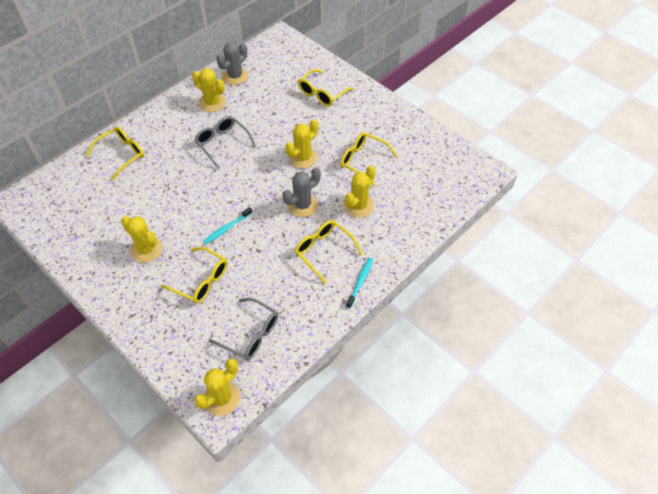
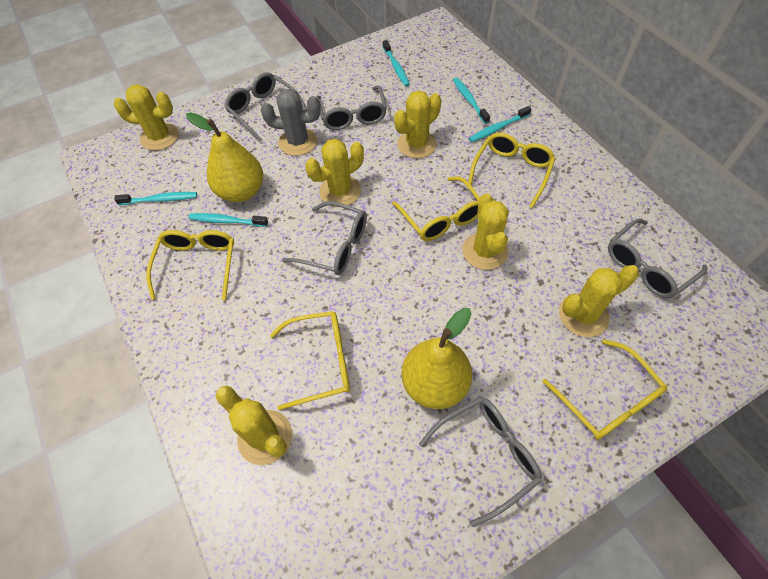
grey cactus: 2 -> 1
grey glasses: 2 -> 5
turquoise toothbrush: 2 -> 5
yellow cactus: 5 -> 6
yellow pear: 0 -> 2

